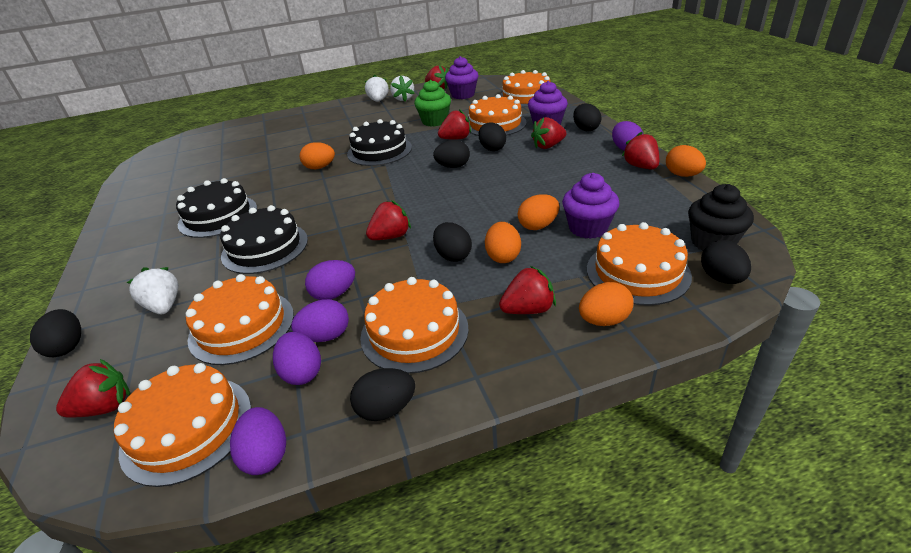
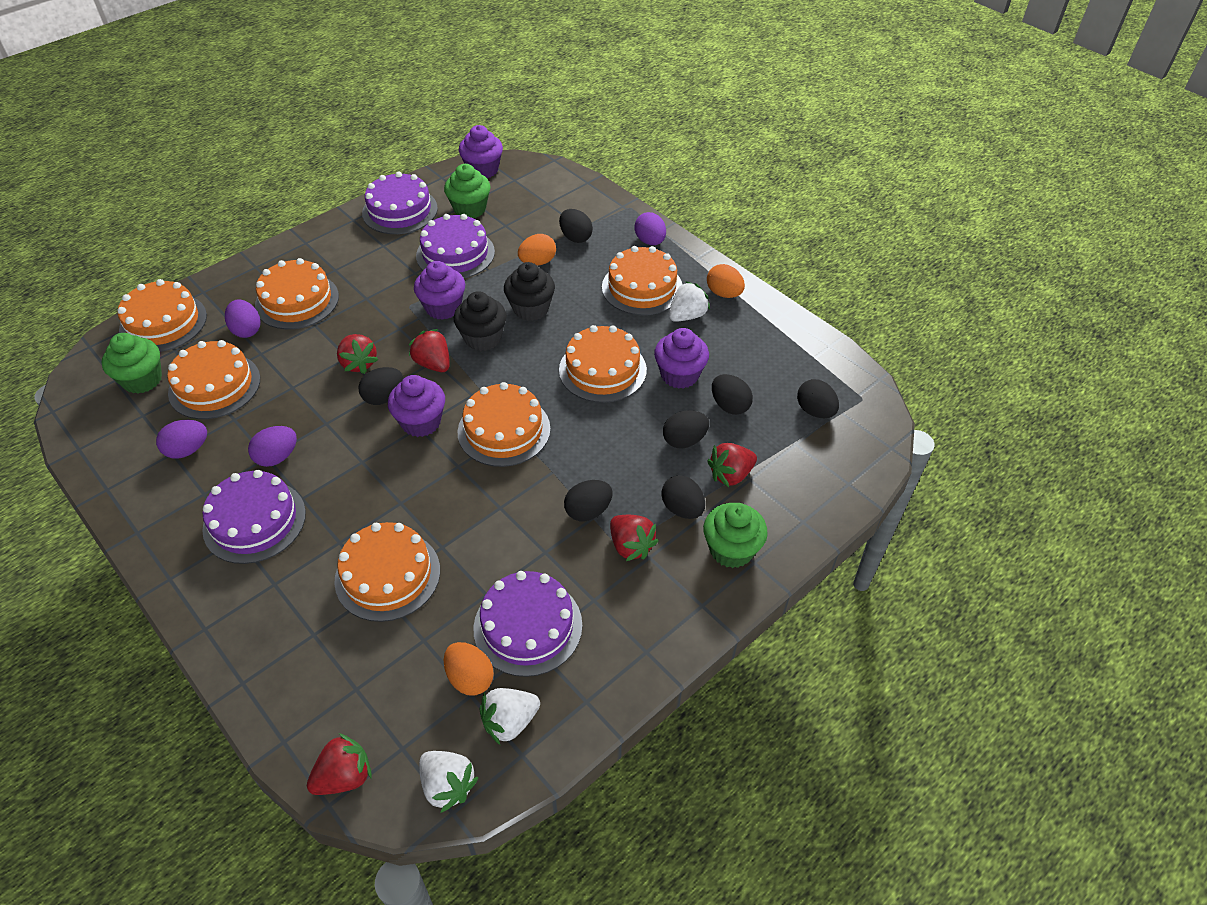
black cake: 3 -> 0
black cupcake: 1 -> 2
green cupcake: 1 -> 3
orange cake: 6 -> 7
orange egg: 5 -> 3
purple cake: 0 -> 4
purple cupcake: 3 -> 4
purple egg: 5 -> 4
red strawberry: 7 -> 5

